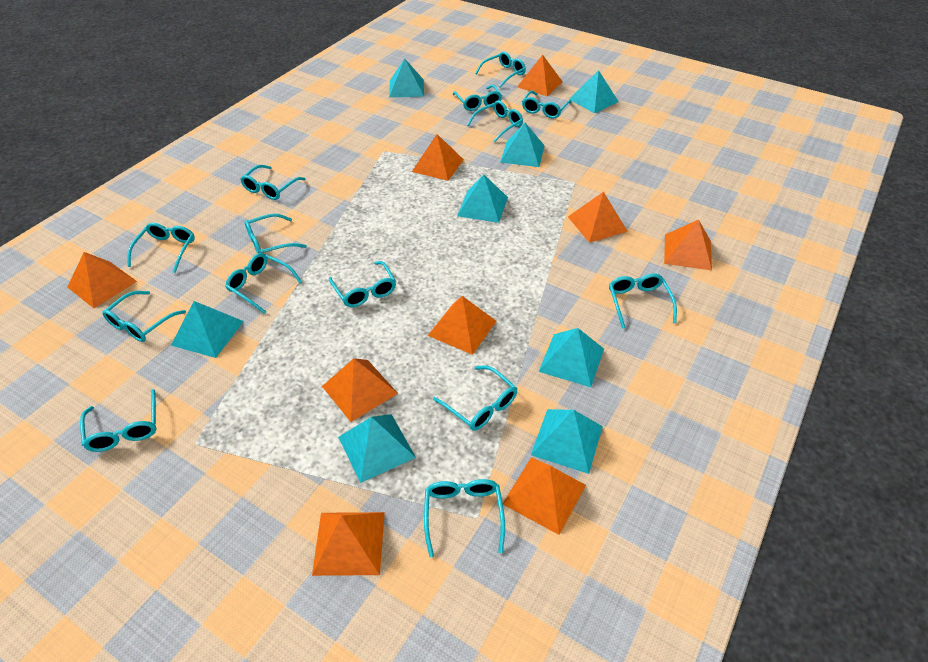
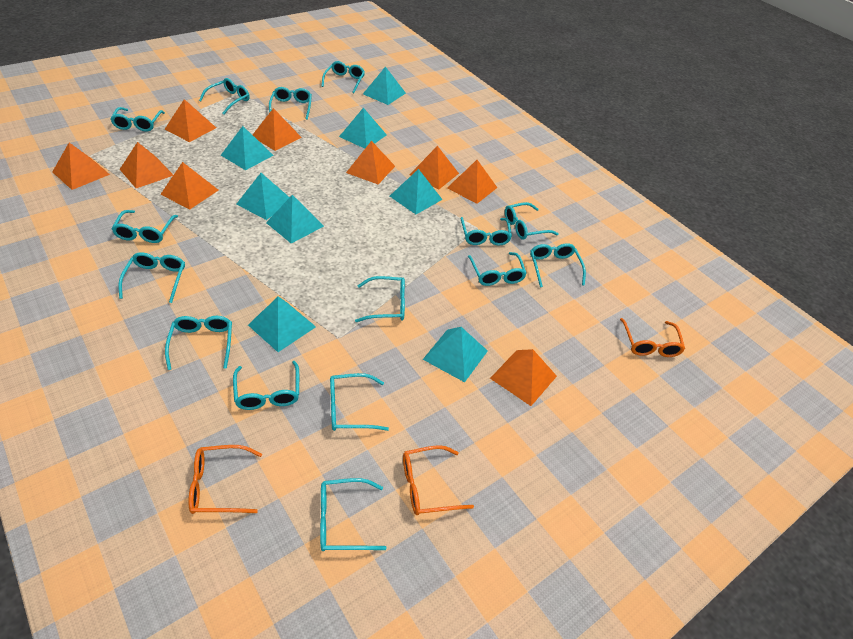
orange glasses: 0 -> 3
turquoise glasses: 14 -> 15

